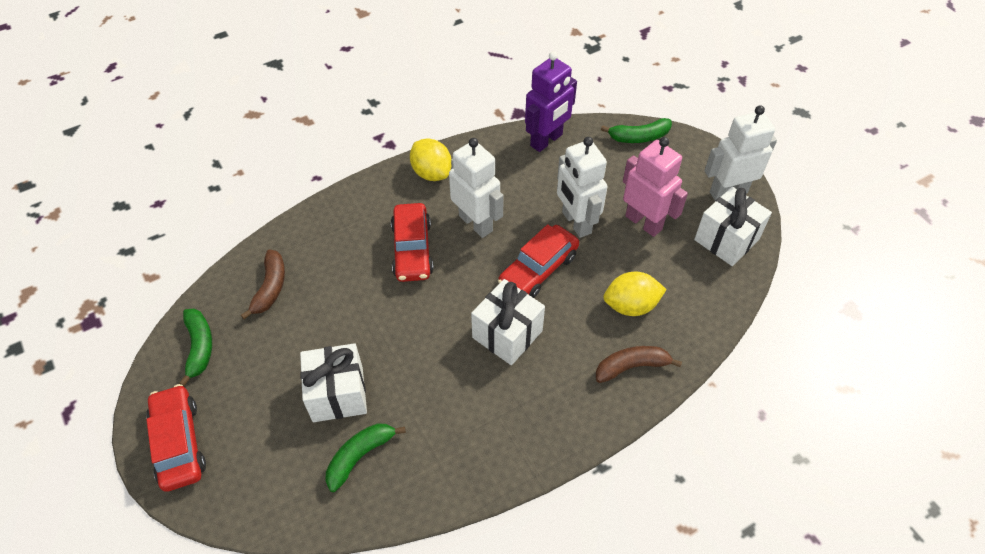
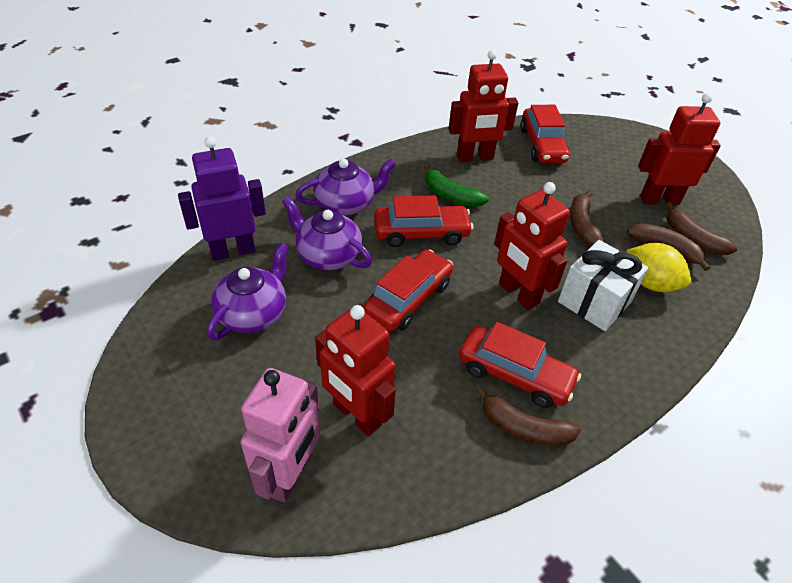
brown banana: 2 -> 4
green banana: 3 -> 1
purple teapot: 0 -> 3
red car: 3 -> 4
red robot: 0 -> 4
white gift: 3 -> 1
white robot: 3 -> 0
yellow lemon: 2 -> 1

